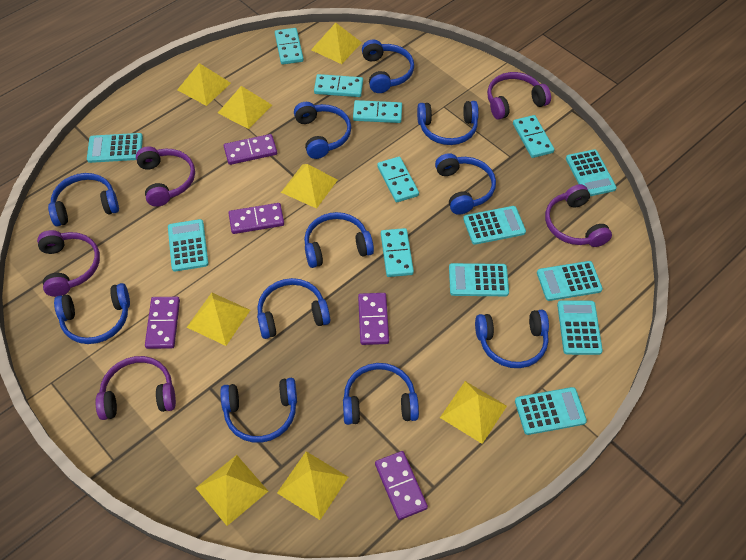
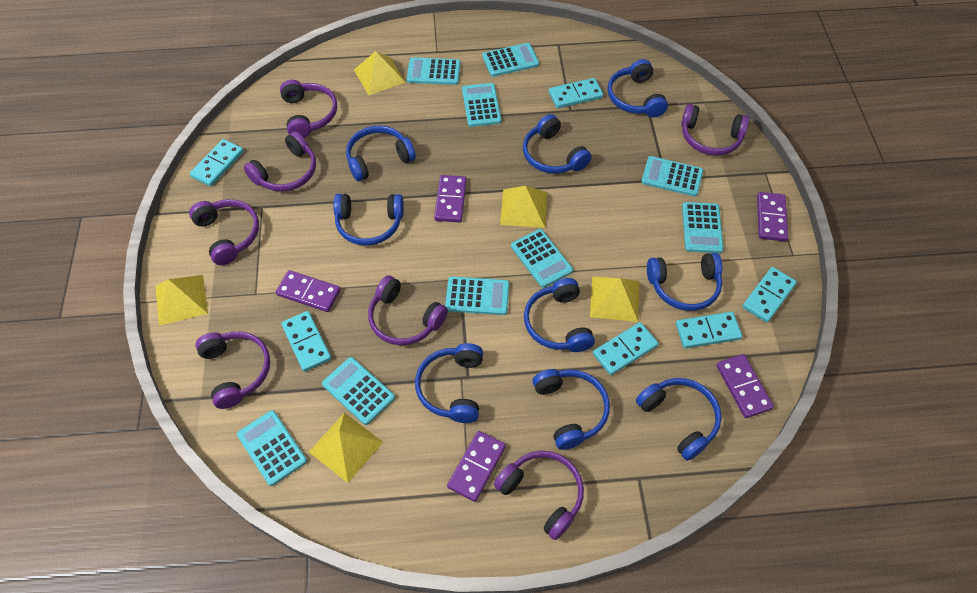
blue headphones: 11 -> 9
purple headphones: 5 -> 7
turquoise calculator: 8 -> 9
yellow pyramid: 8 -> 5

